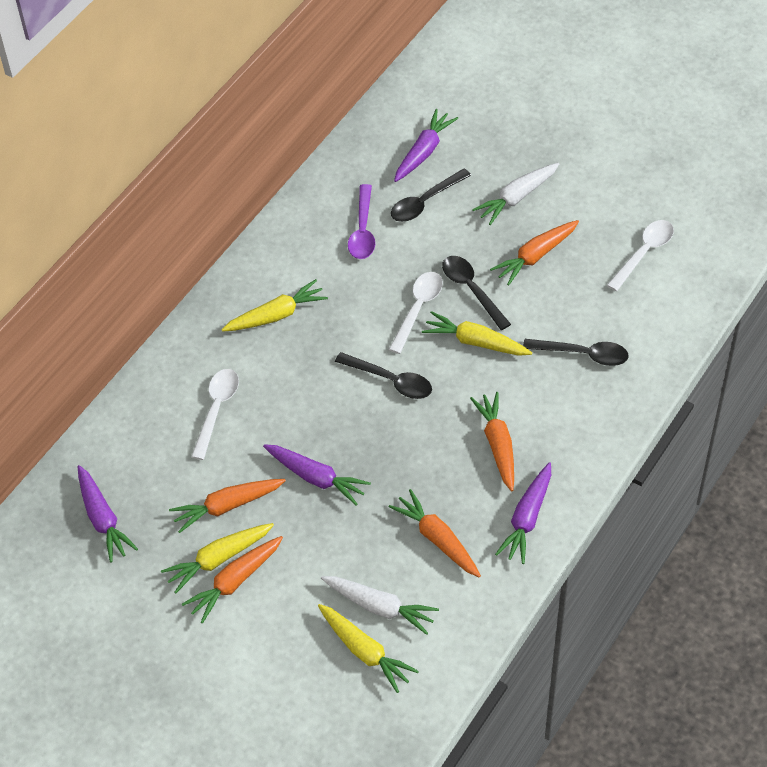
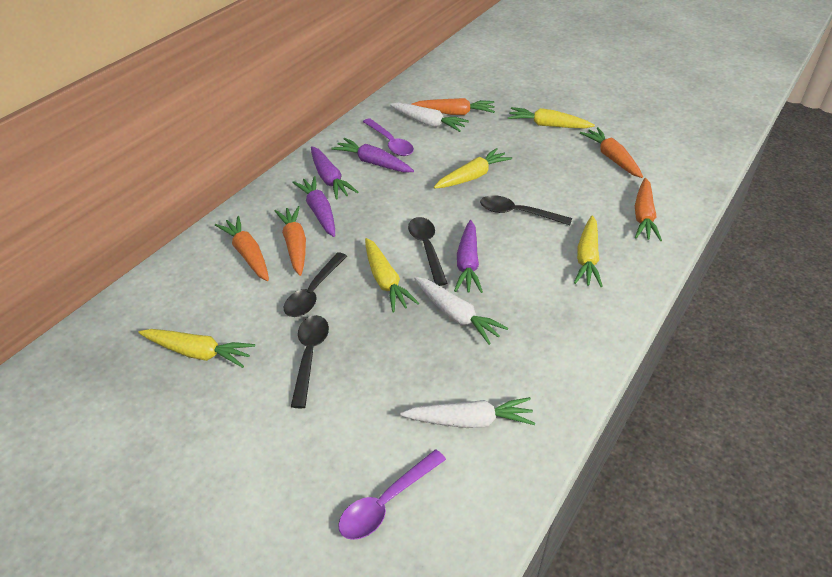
purple spoon: 1 -> 2
white carrot: 2 -> 3
white spoon: 3 -> 0
yellow carrot: 4 -> 5

